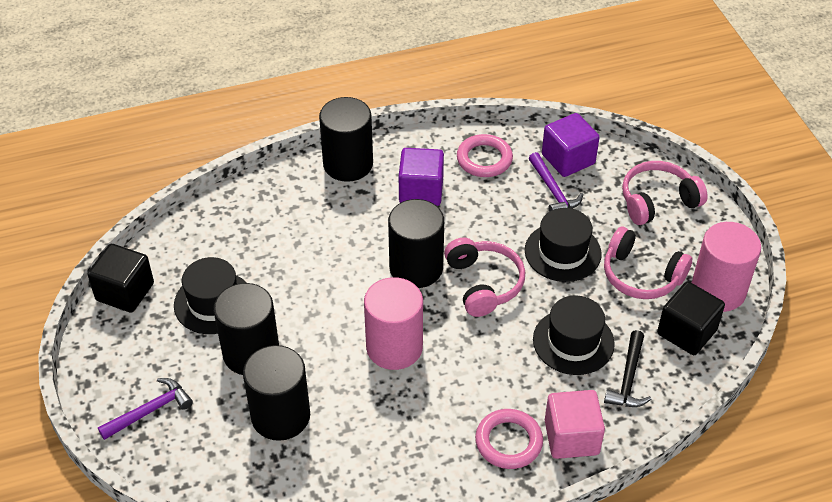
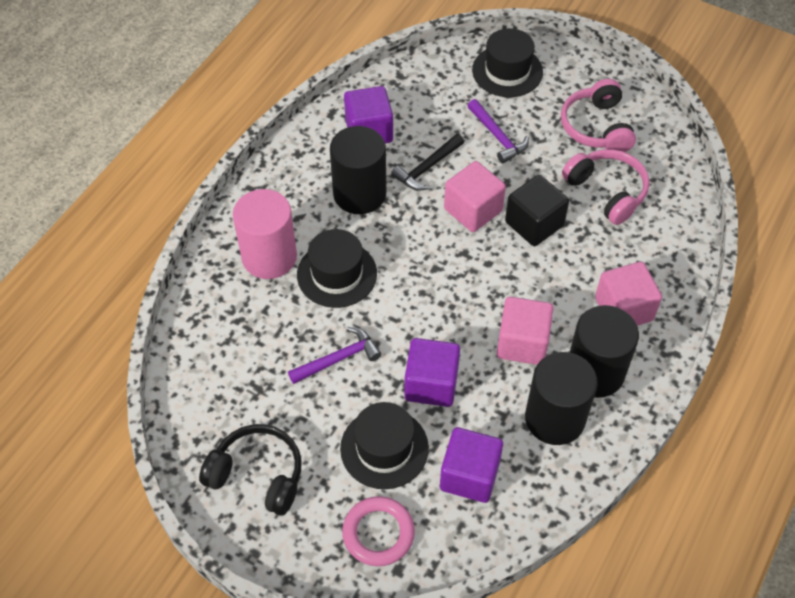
black cube: 2 -> 1
black cylinder: 4 -> 3
black headphones: 0 -> 1
pink cube: 1 -> 3
pink cylinder: 2 -> 1
pink headphones: 3 -> 2
pink ring: 2 -> 1
purple cube: 2 -> 3

